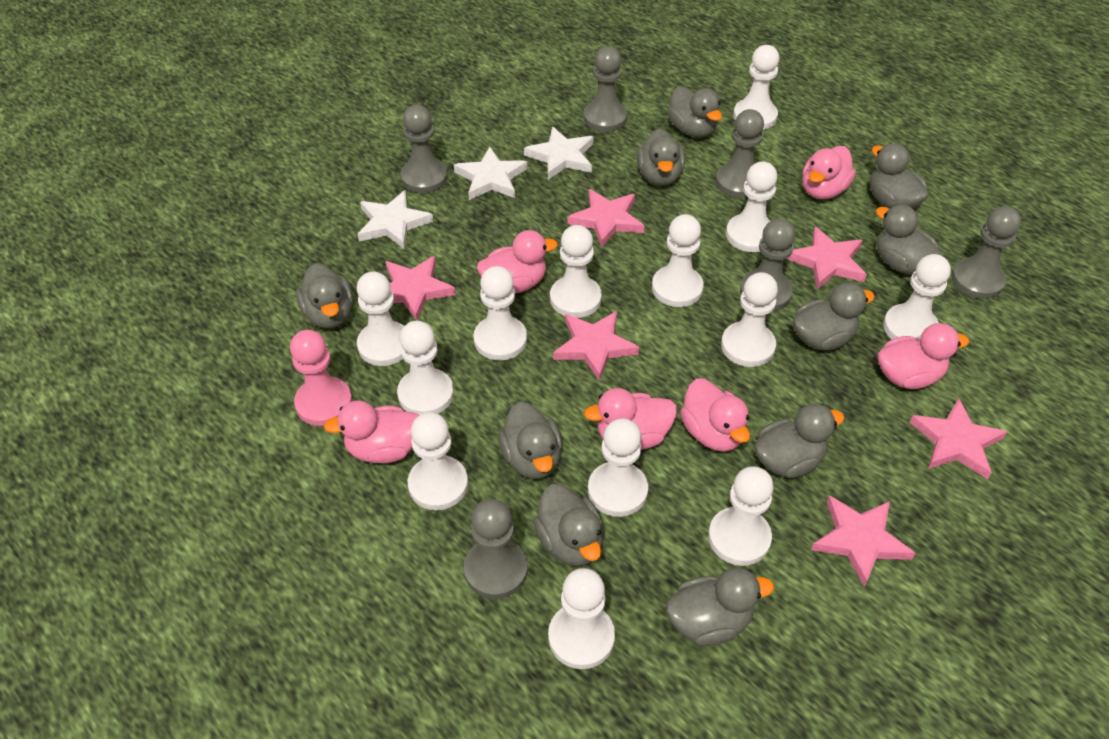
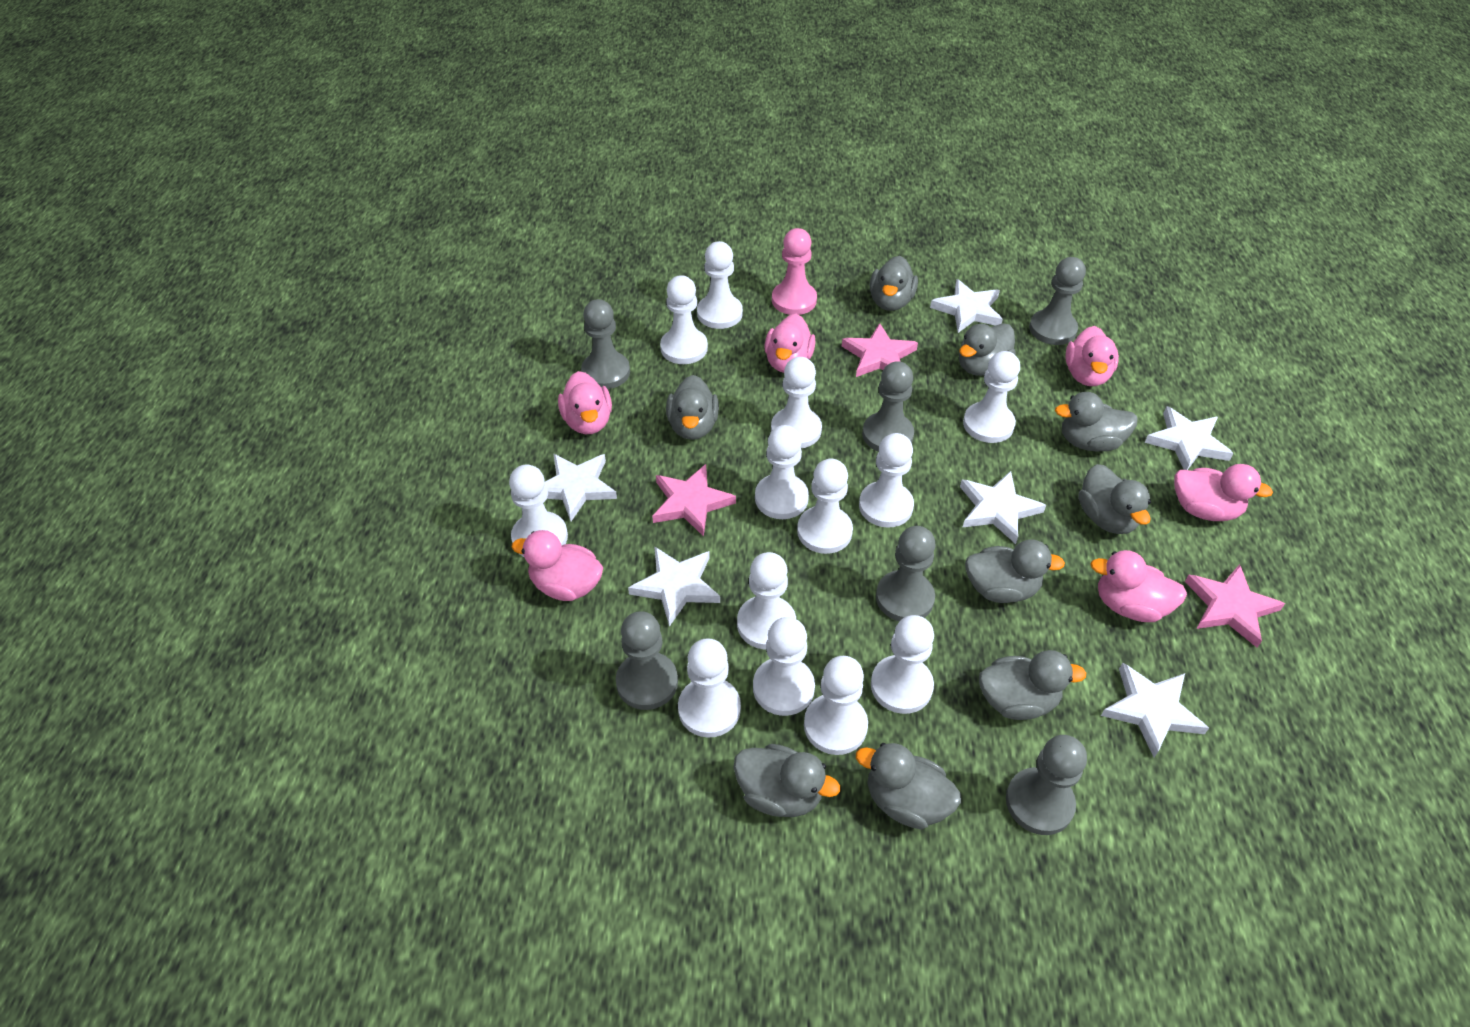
grey duck: 10 -> 9
pink star: 6 -> 3
white star: 3 -> 6

